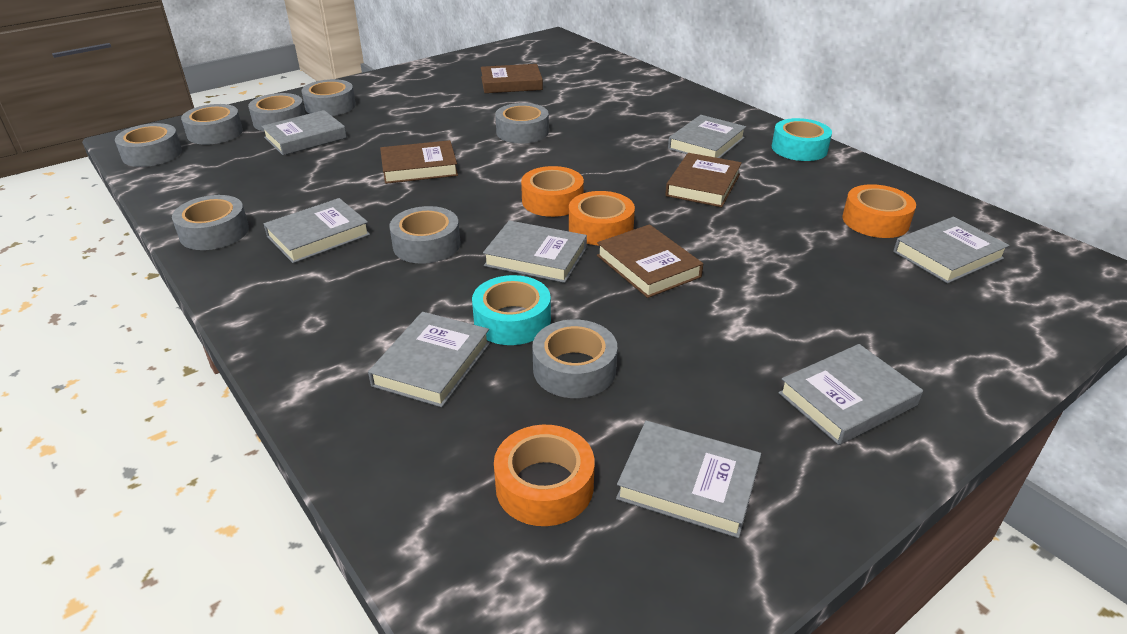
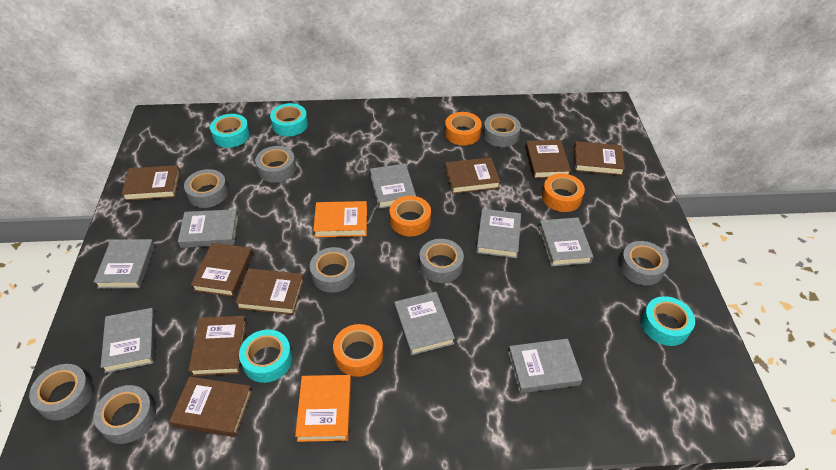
brown book: 4 -> 8
orange book: 0 -> 2
turquoise tape: 2 -> 4

